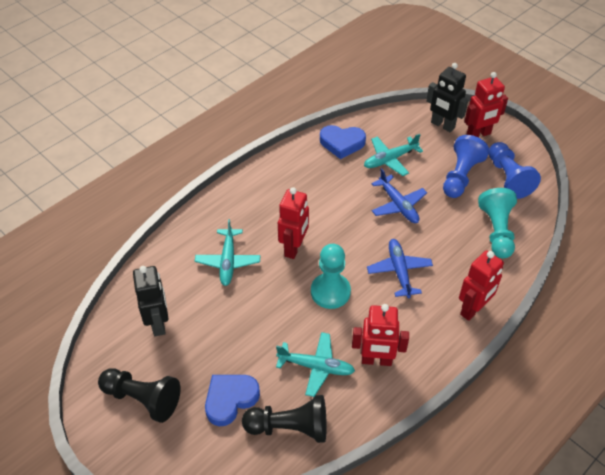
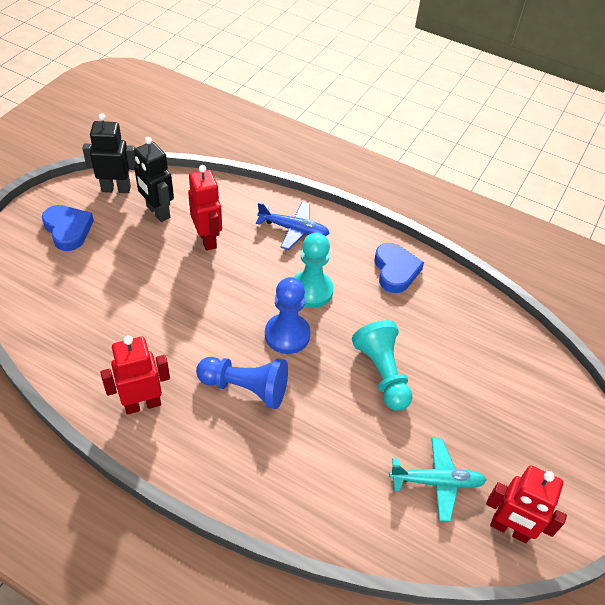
black pawn: 2 -> 0
blue plane: 2 -> 1
red robot: 4 -> 3
turquoise plane: 3 -> 1

